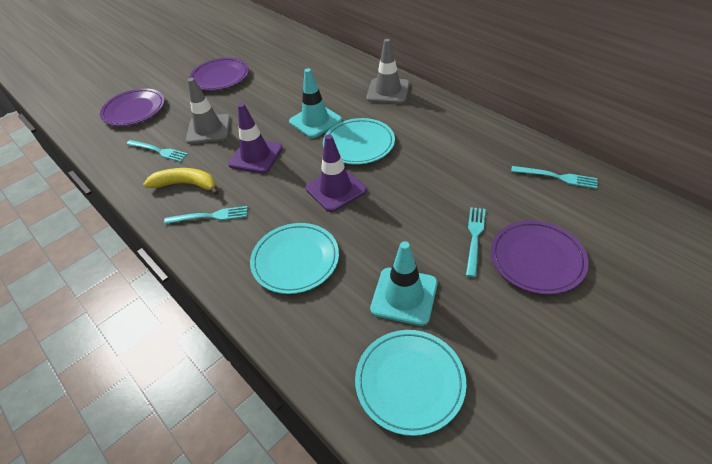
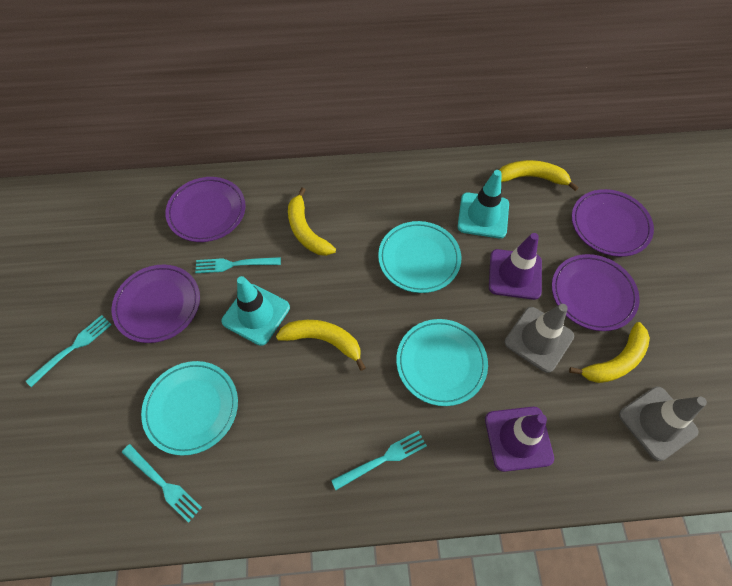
purple plate: 3 -> 4
yellow banana: 1 -> 4

